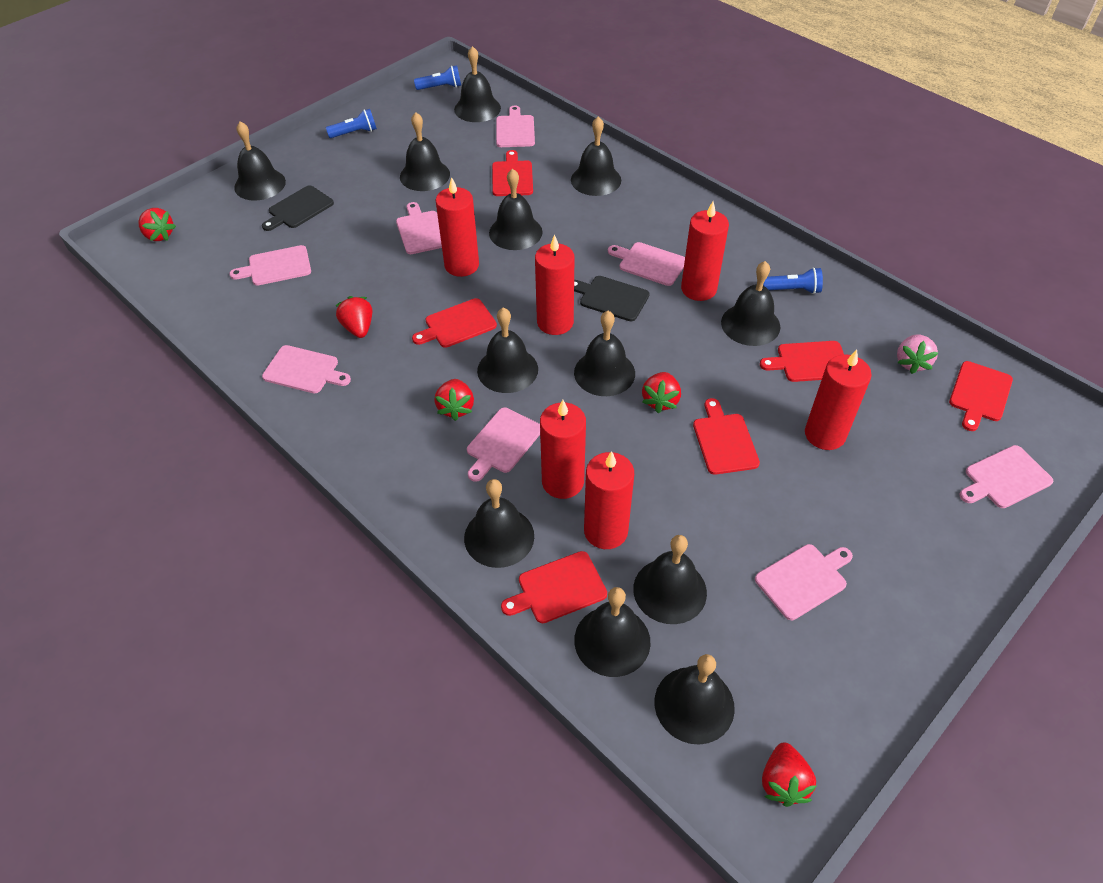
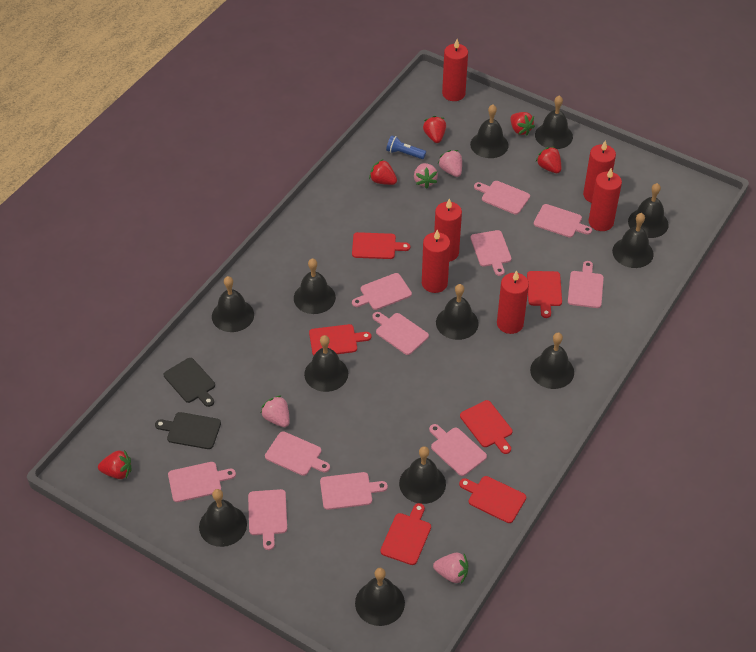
blue flashlight: 3 -> 1
pink cutting board: 8 -> 11
pink strawberry: 1 -> 4

